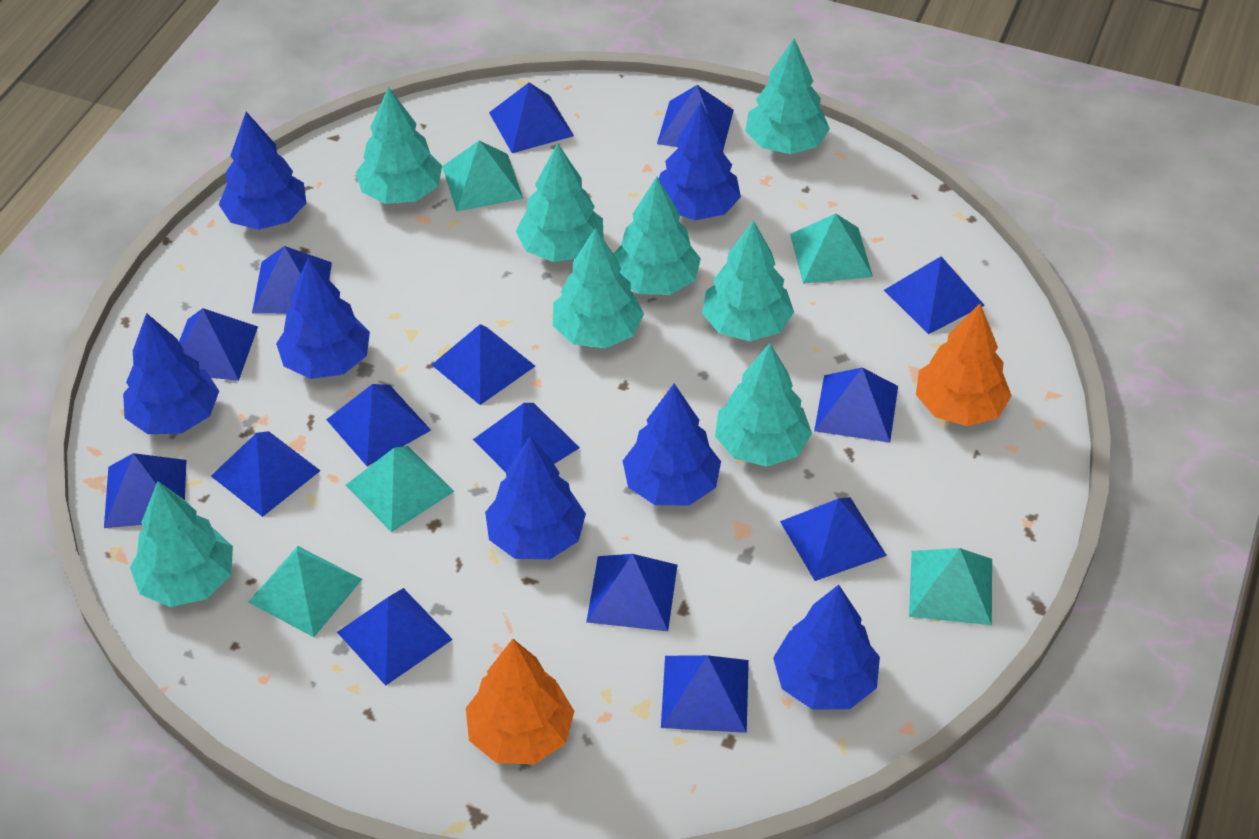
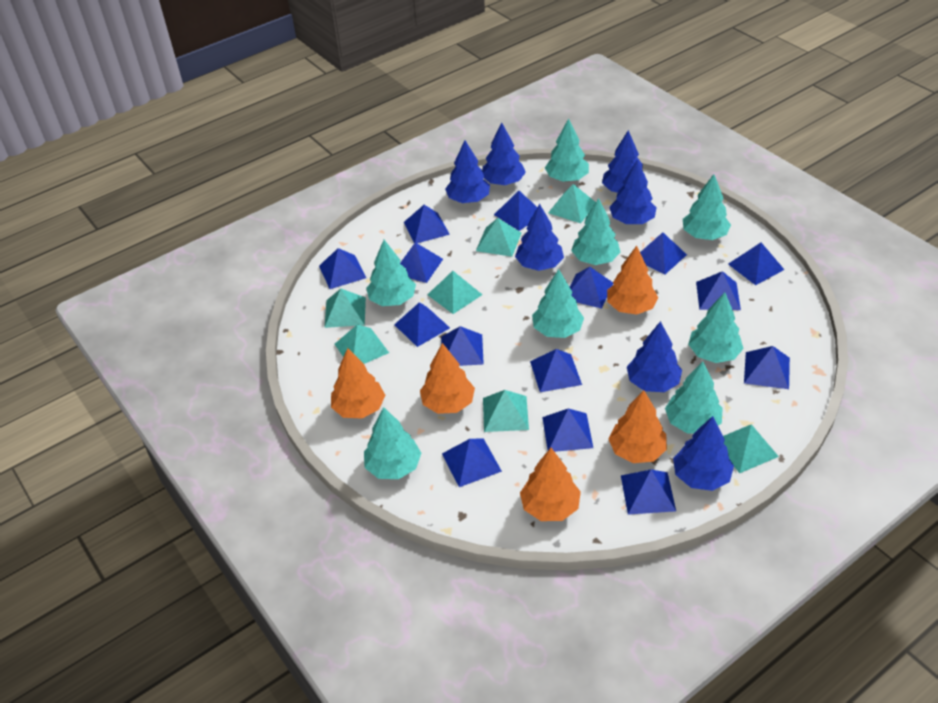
orange tree: 2 -> 5
turquoise pyramid: 5 -> 7

